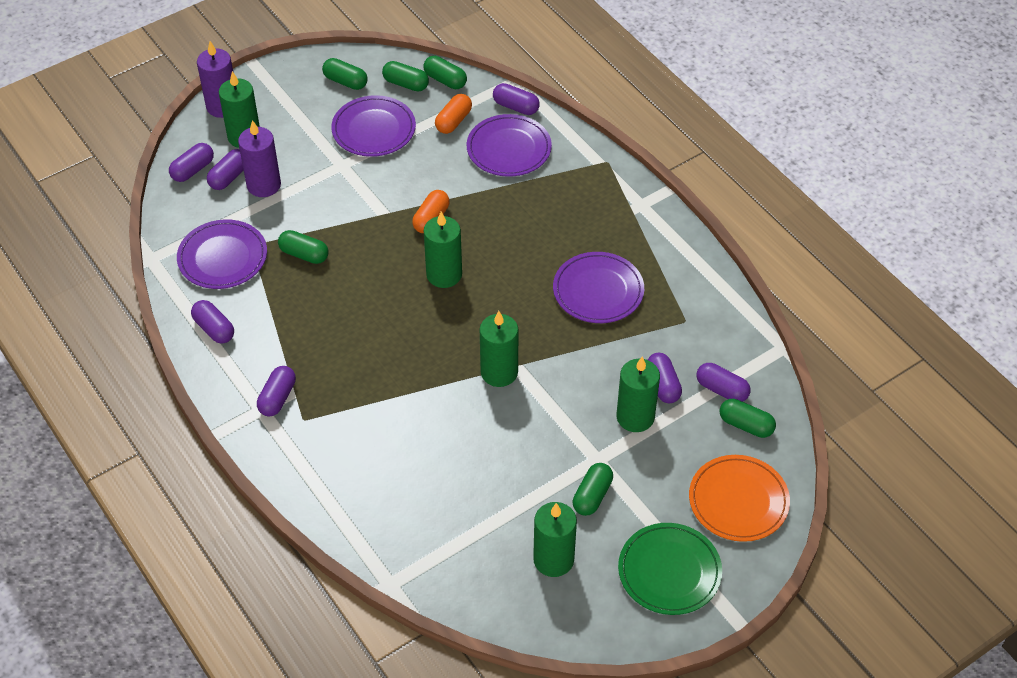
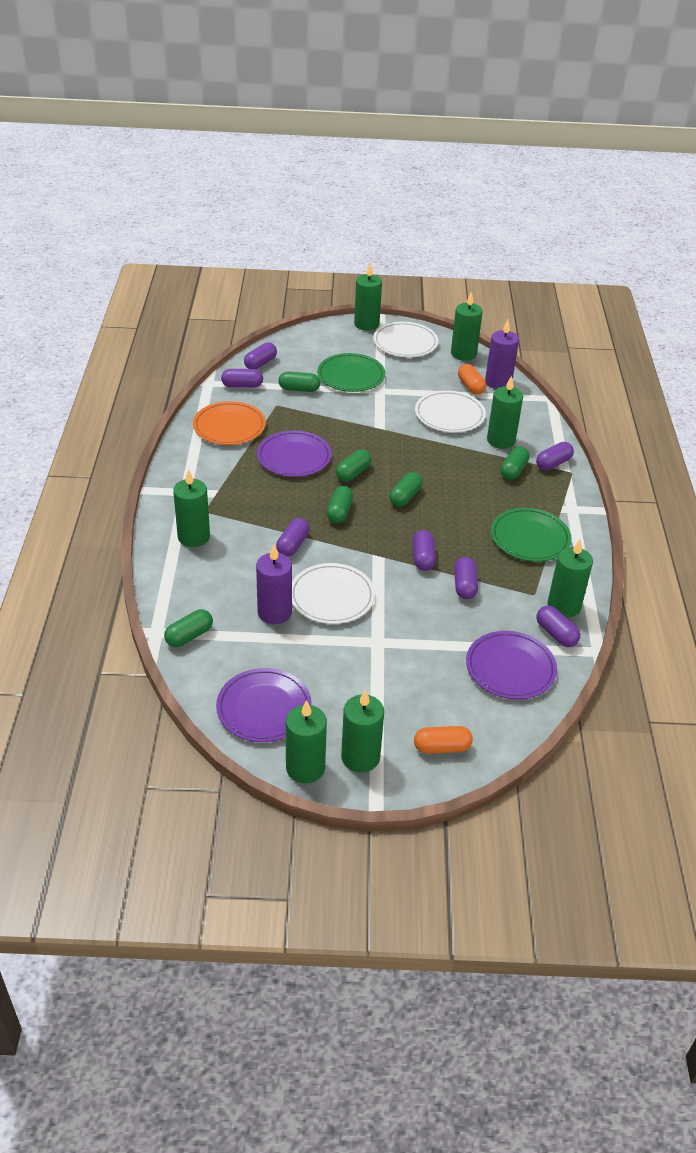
green candle: 5 -> 7
green plate: 1 -> 2
purple plate: 4 -> 3
white plate: 0 -> 3

